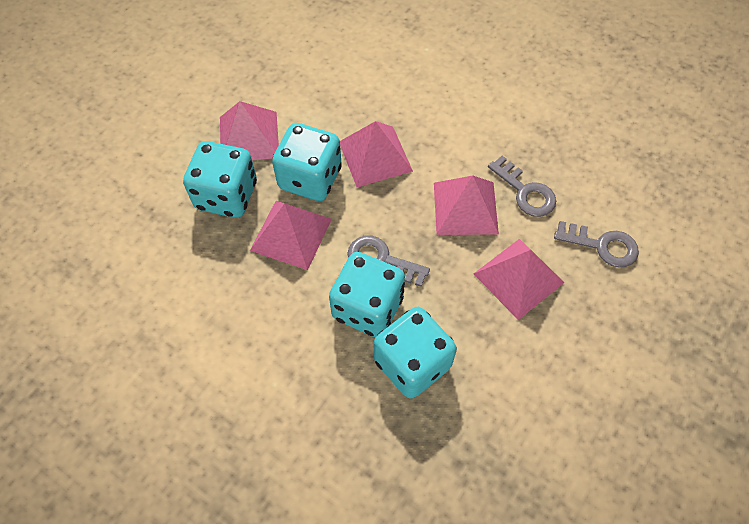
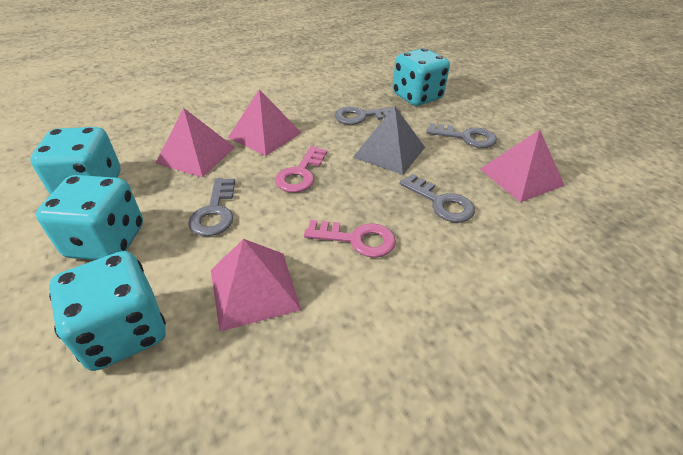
grey key: 3 -> 4
grey pyramid: 0 -> 1
pink key: 0 -> 2
pink pyramid: 5 -> 4

